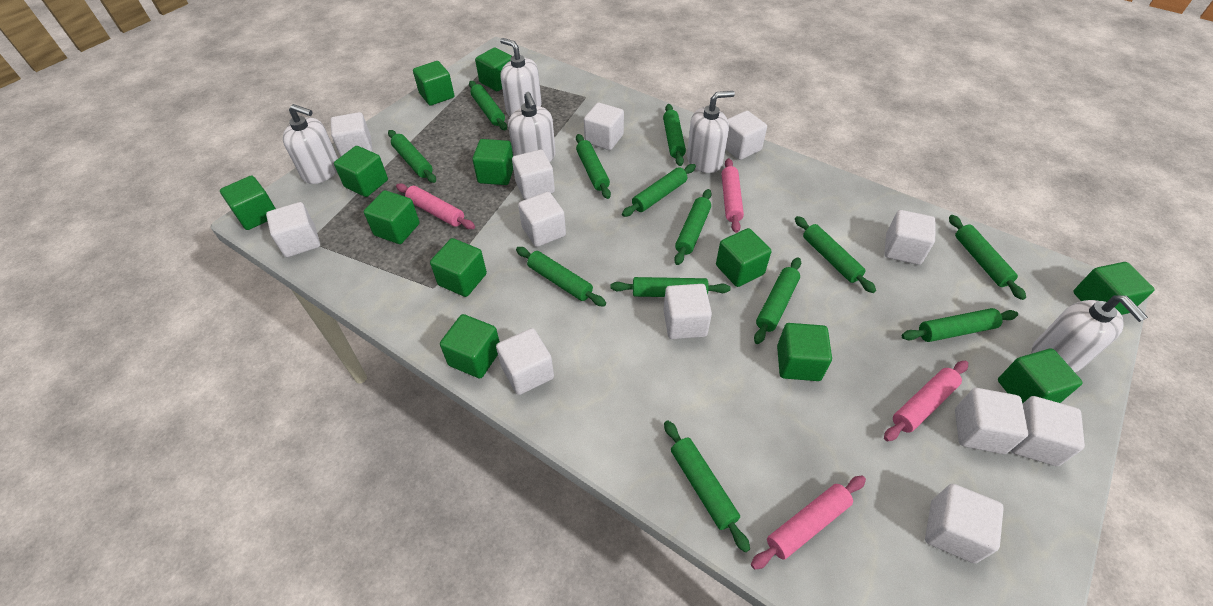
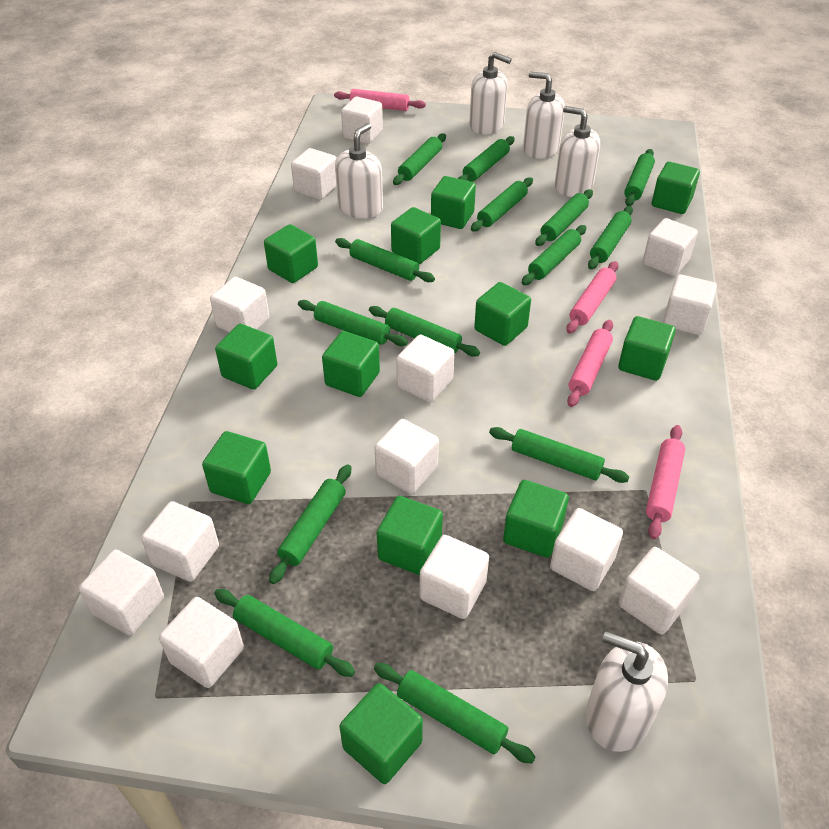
green rolling pin: 13 -> 14
white cube: 12 -> 13

